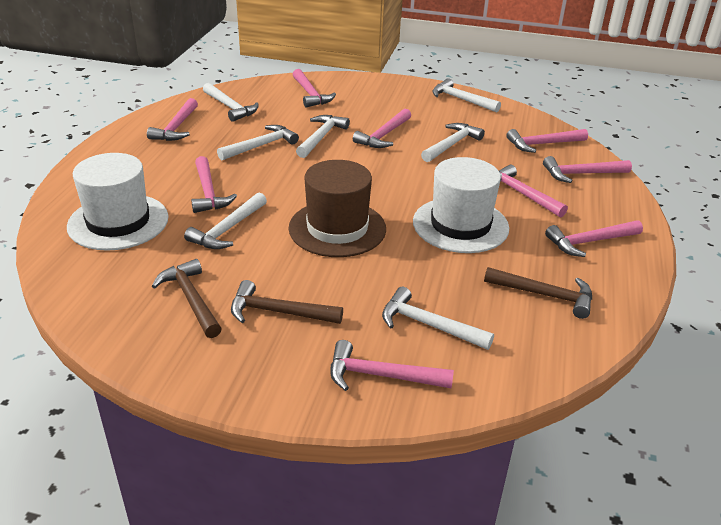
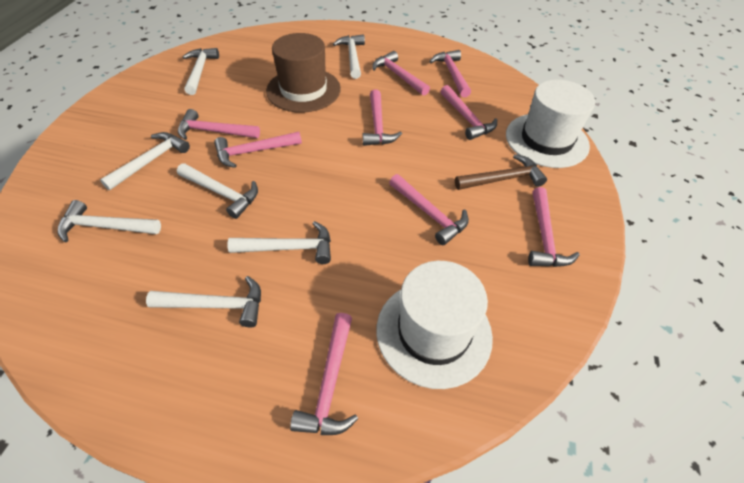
brown hammer: 3 -> 1

